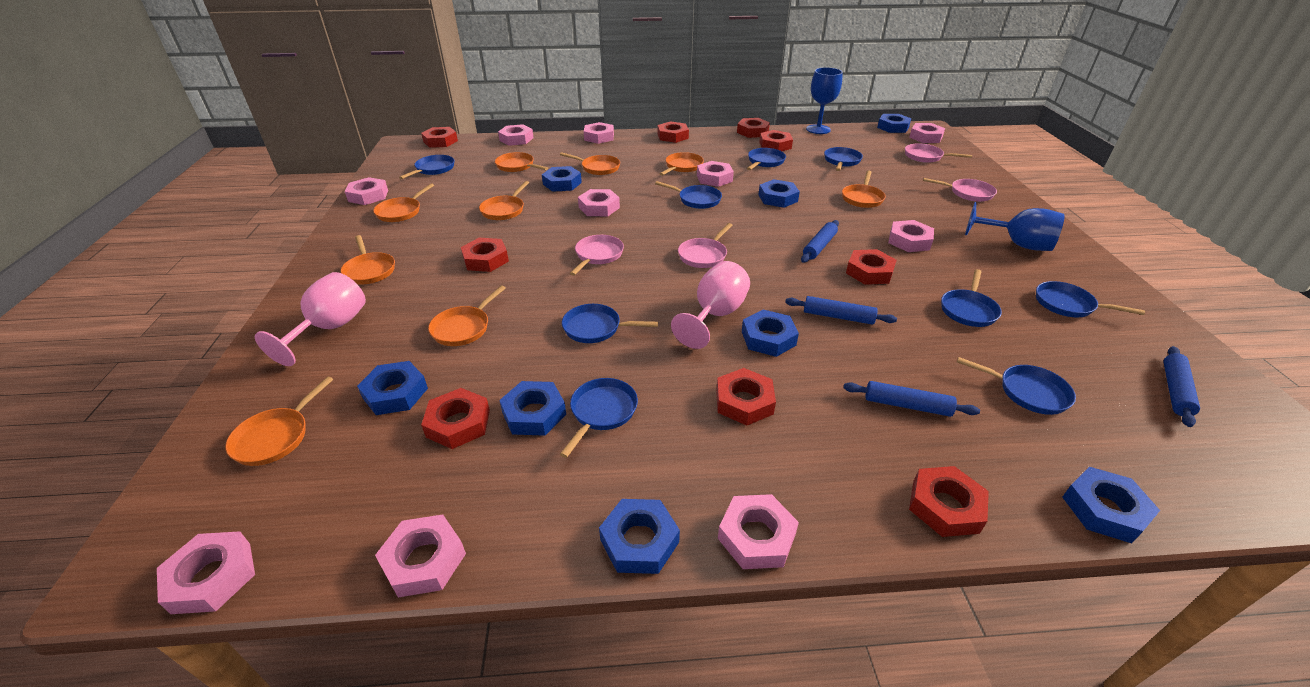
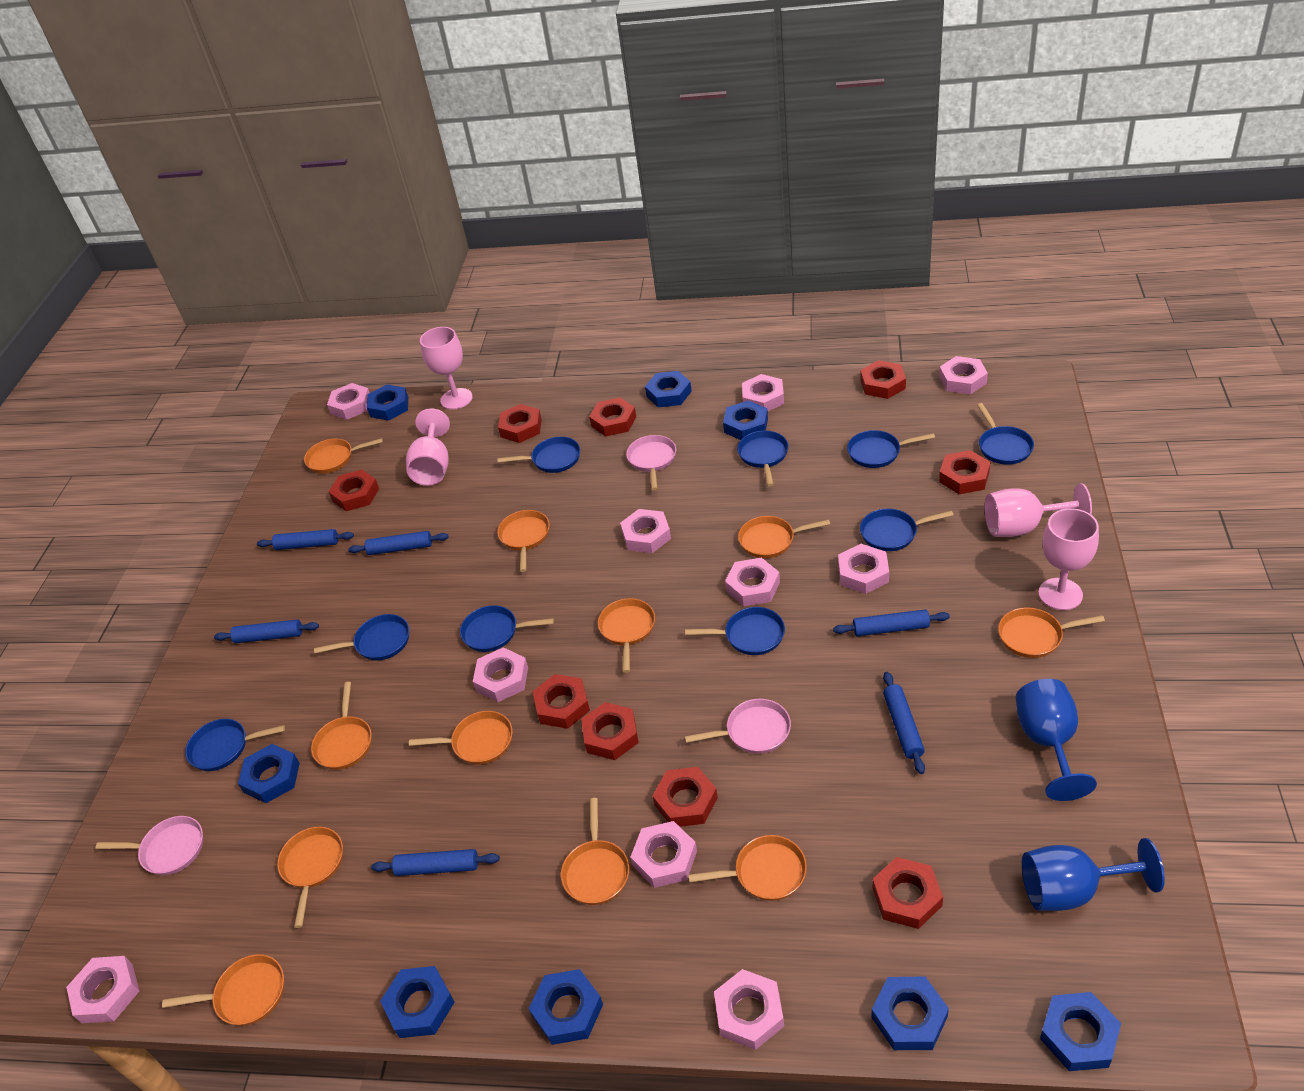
blue rolling pin: 4 -> 6
orange pan: 9 -> 11
pink goblet: 2 -> 4
pink pan: 4 -> 3

